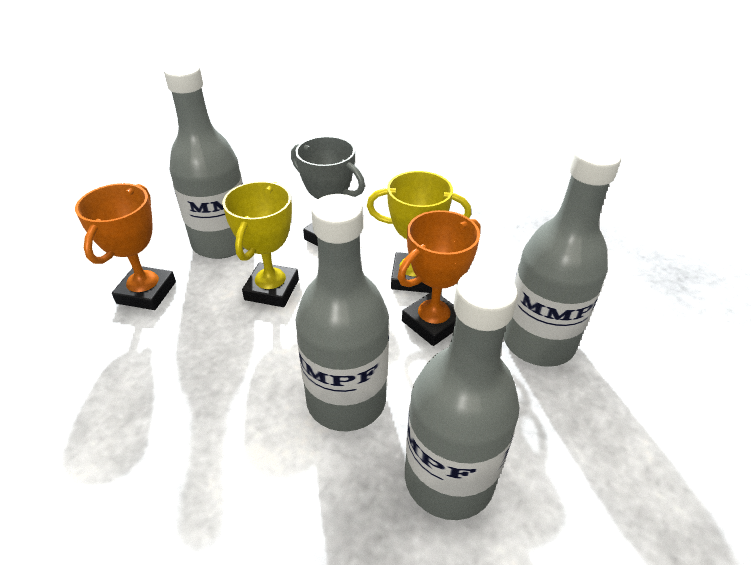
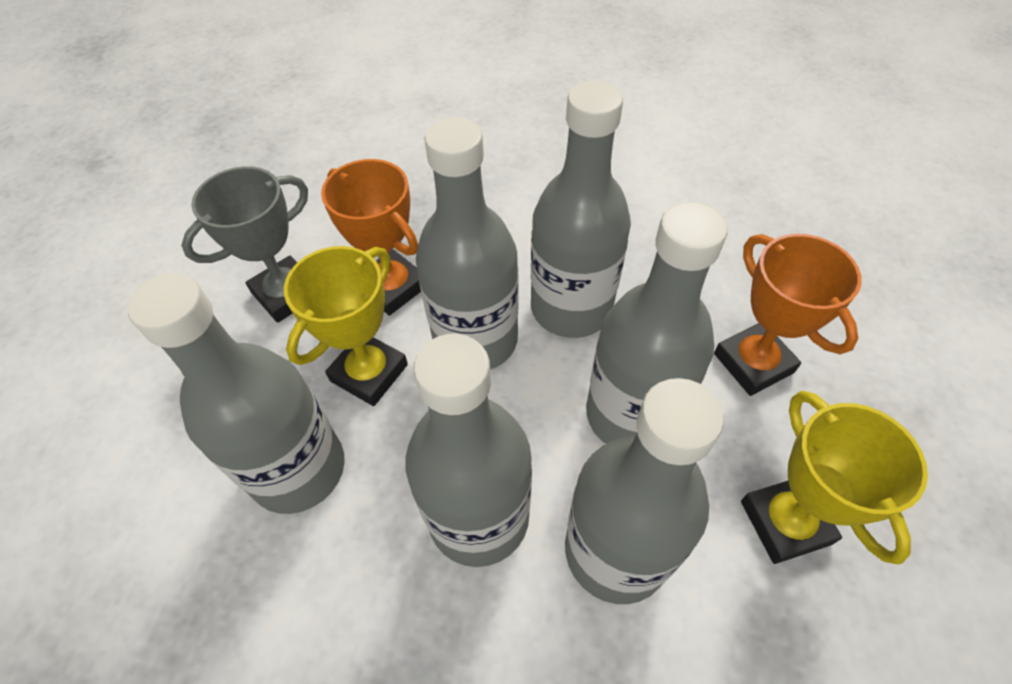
grey bottle: 4 -> 6

